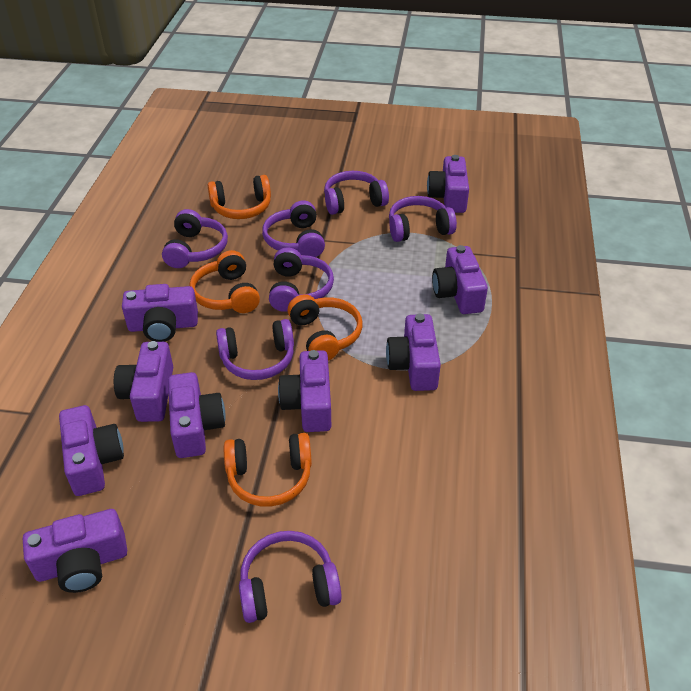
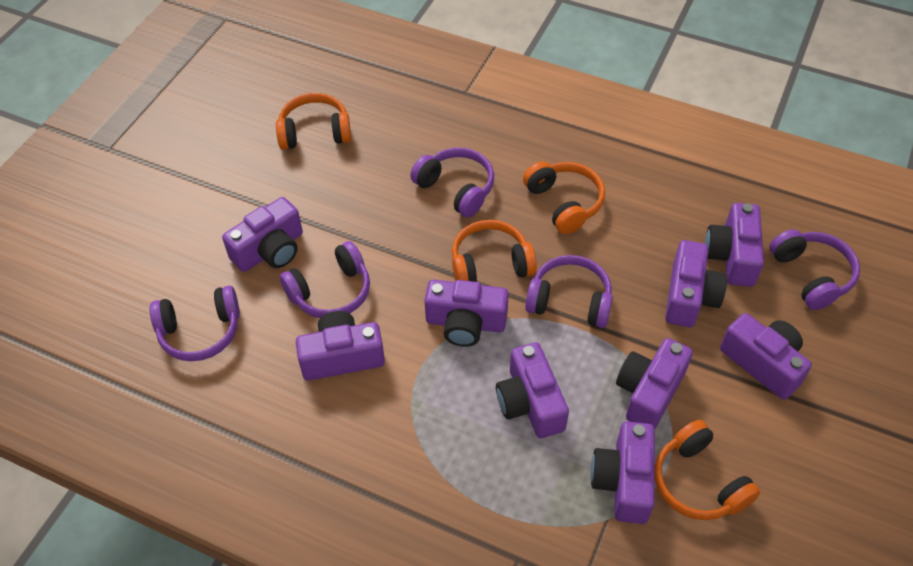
purple headphones: 7 -> 5

